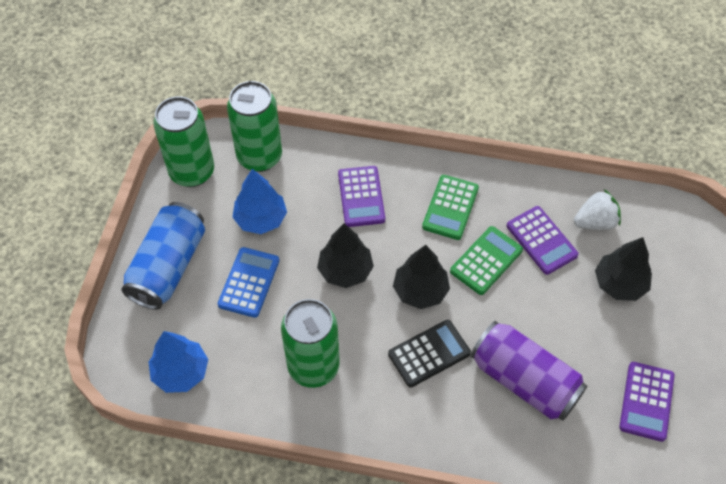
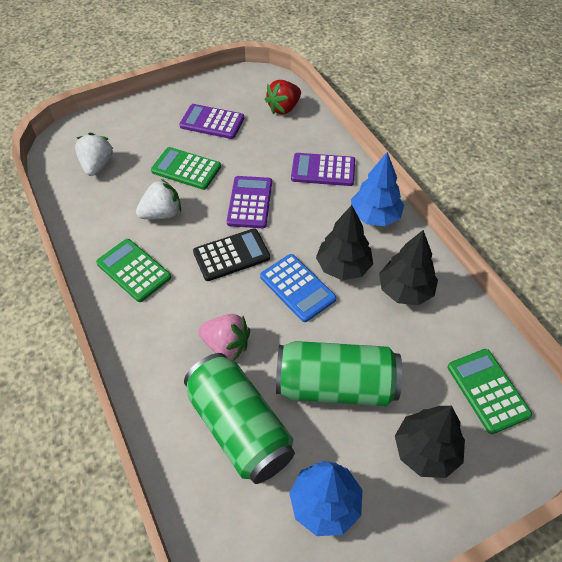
blue can: 1 -> 0
green calculator: 2 -> 3
green can: 3 -> 2
pink strawberry: 0 -> 1
purple can: 1 -> 0
red strawberry: 0 -> 1
white strawberry: 1 -> 2

